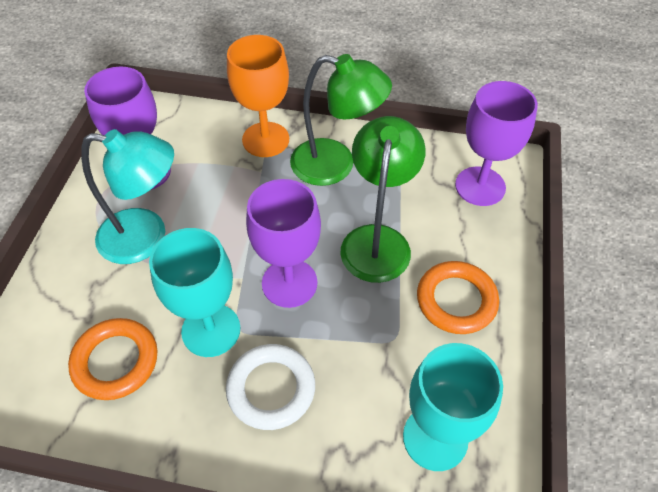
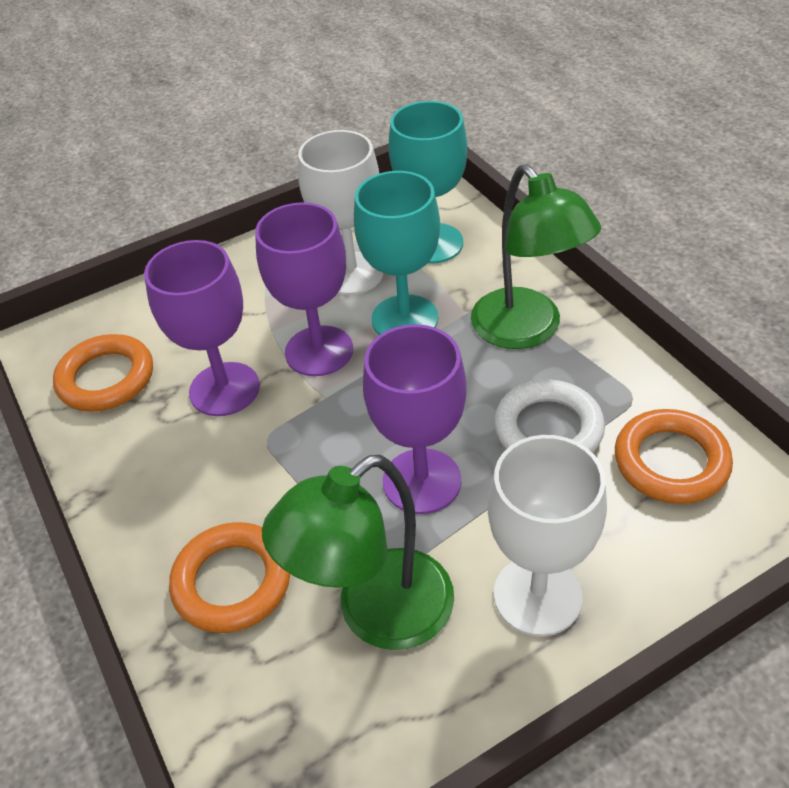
orange goblet: 1 -> 0
orange ring: 2 -> 3
turquoise lamp: 1 -> 0
white goblet: 0 -> 2

